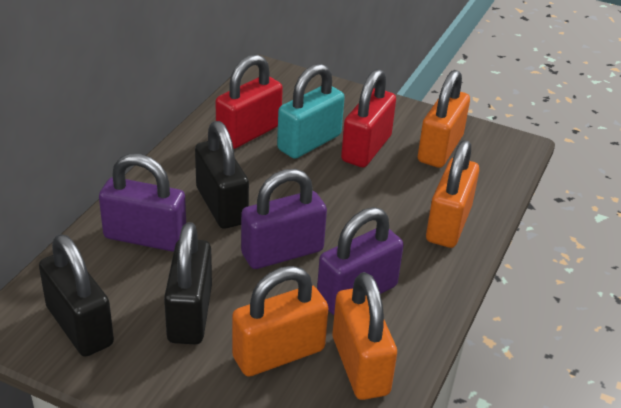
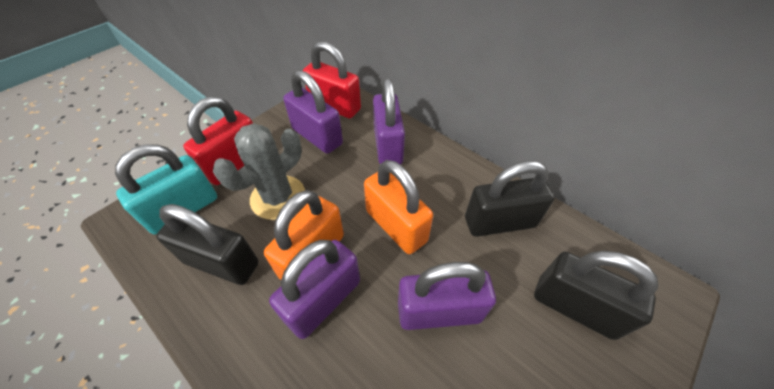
grey cactus: 0 -> 1
orange padlock: 4 -> 2
purple padlock: 3 -> 4

